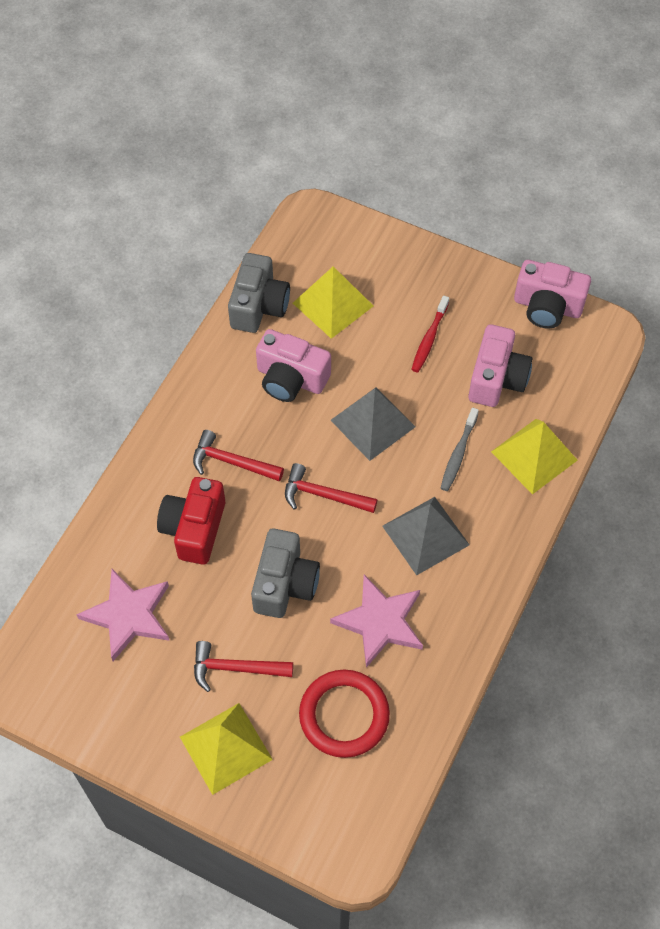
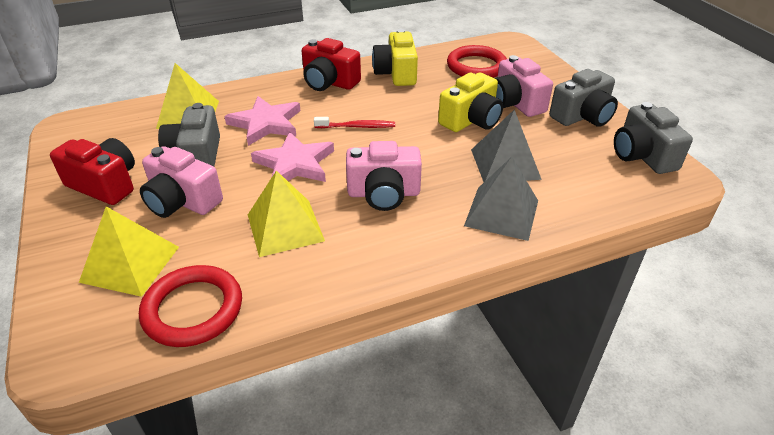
grey camera: 2 -> 3
grey toothbrush: 1 -> 0
red camera: 1 -> 2
red hammer: 3 -> 0
red ring: 1 -> 2
yellow camera: 0 -> 2

